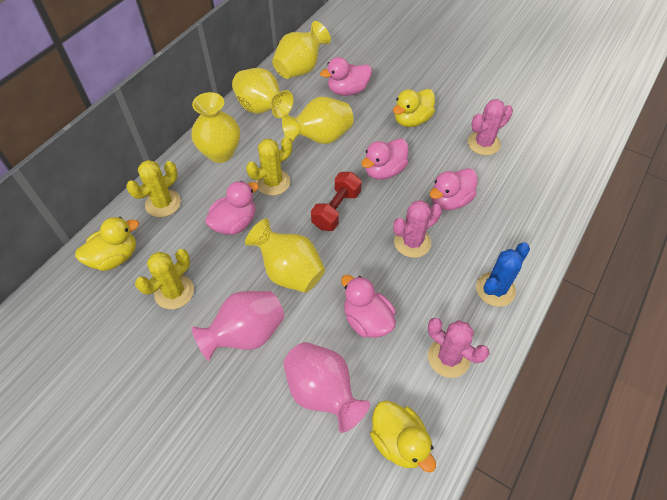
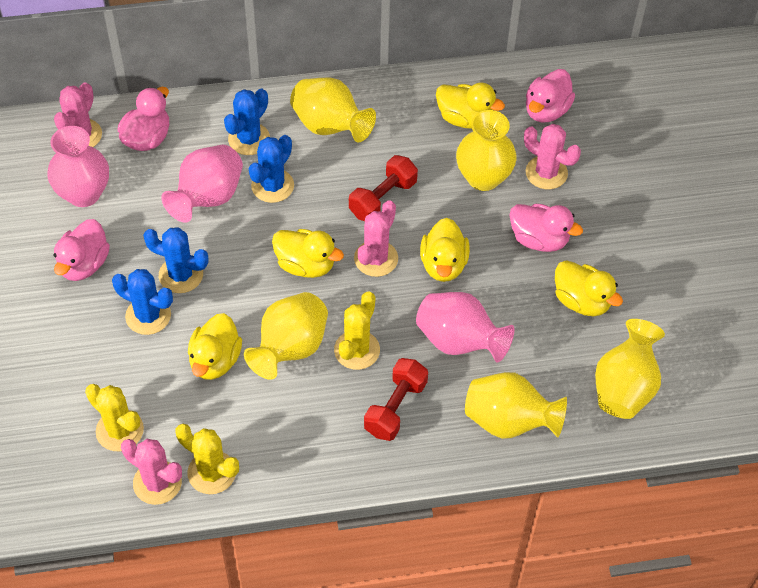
blue cactus: 1 -> 4
pink cactus: 3 -> 4
pink duck: 5 -> 4
pink vase: 2 -> 3
red dumbbell: 1 -> 2
yellow duck: 3 -> 5

